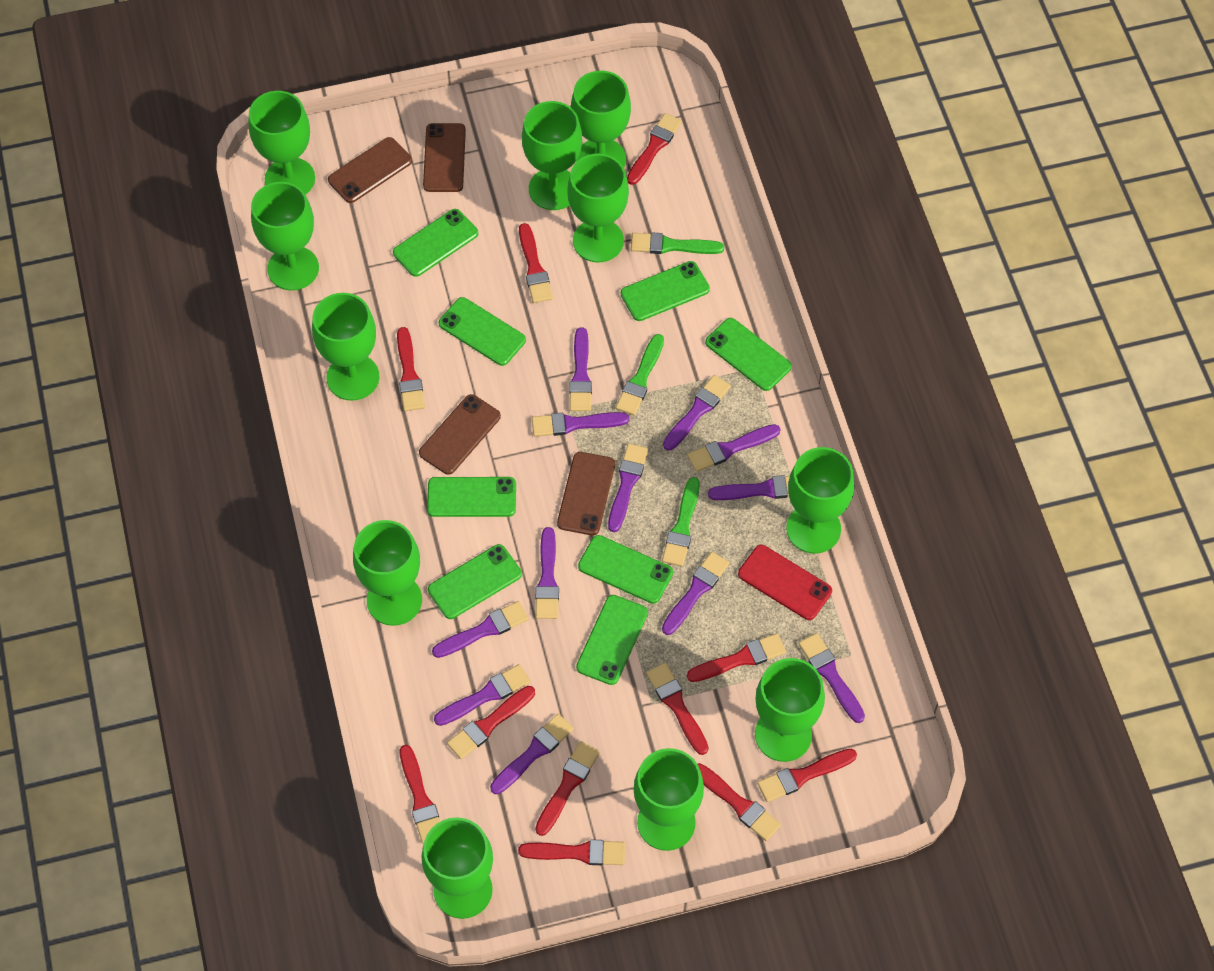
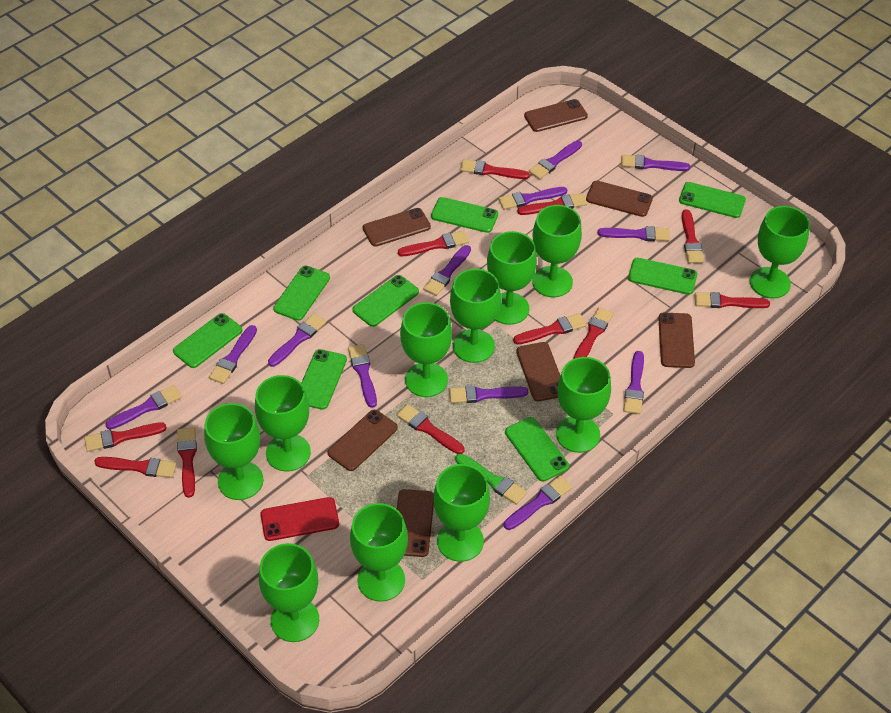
brown phone: 4 -> 7
green brush: 3 -> 1

